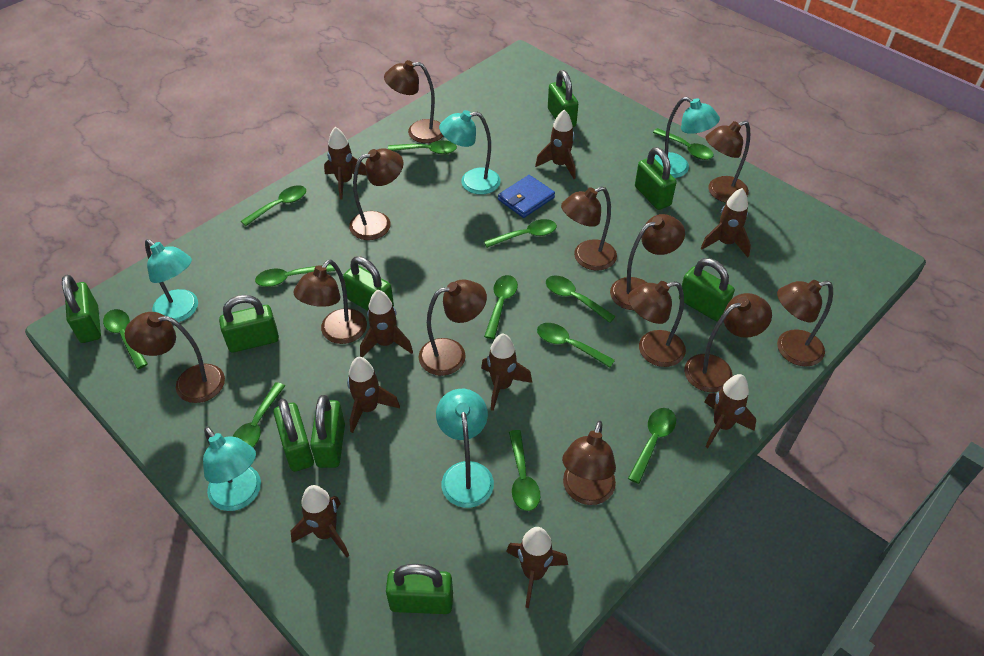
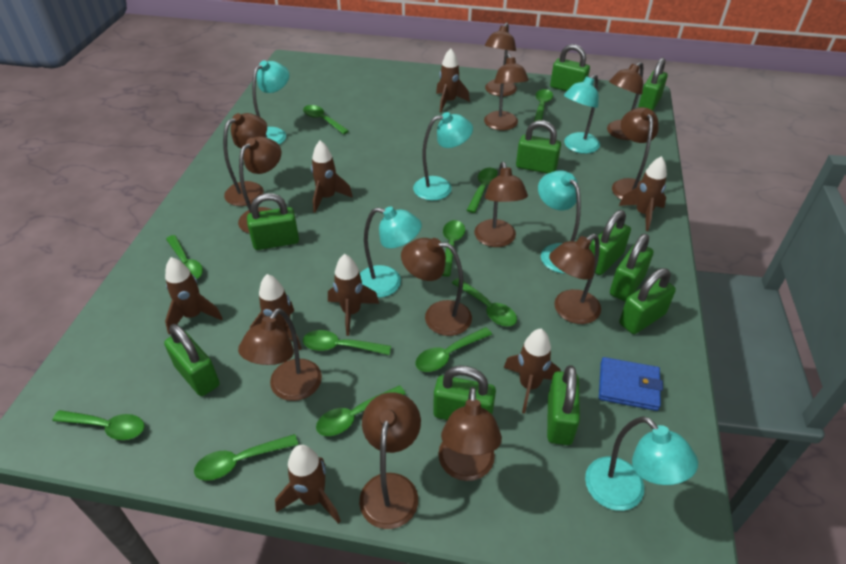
brown rocket: 9 -> 8
green padlock: 9 -> 10
green spoon: 12 -> 11
turquoise lamp: 5 -> 6

